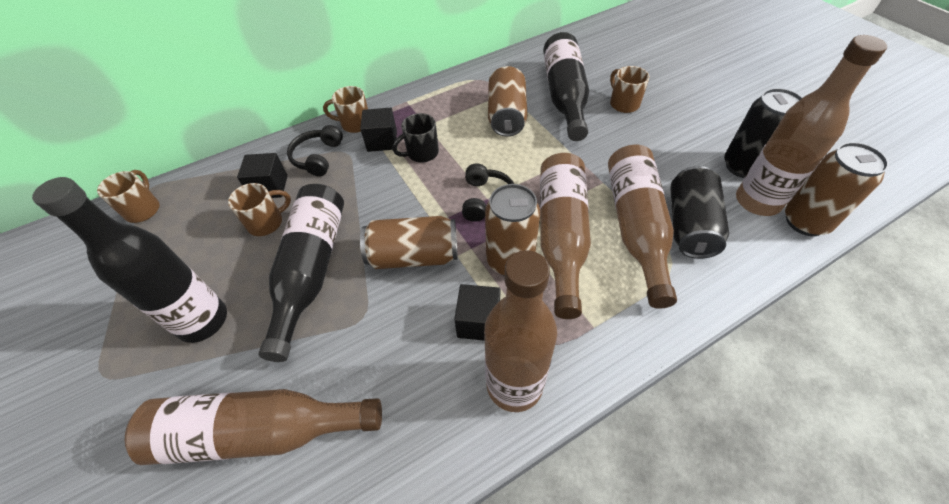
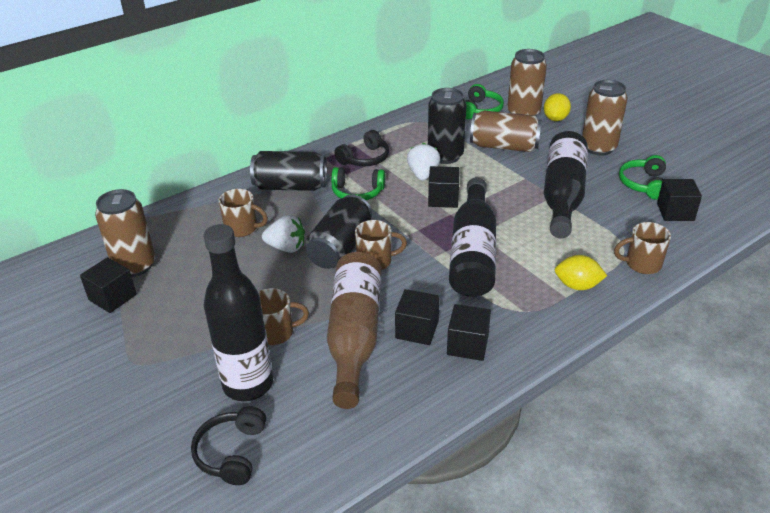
black can: 2 -> 3
black cube: 3 -> 5
black mug: 1 -> 0
brown bottle: 5 -> 1
green headphones: 0 -> 3
white strawberry: 0 -> 2
yellow lemon: 0 -> 2

